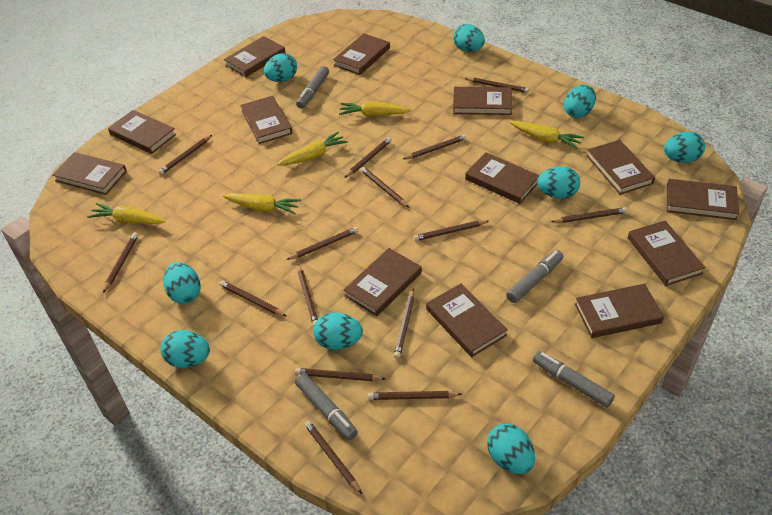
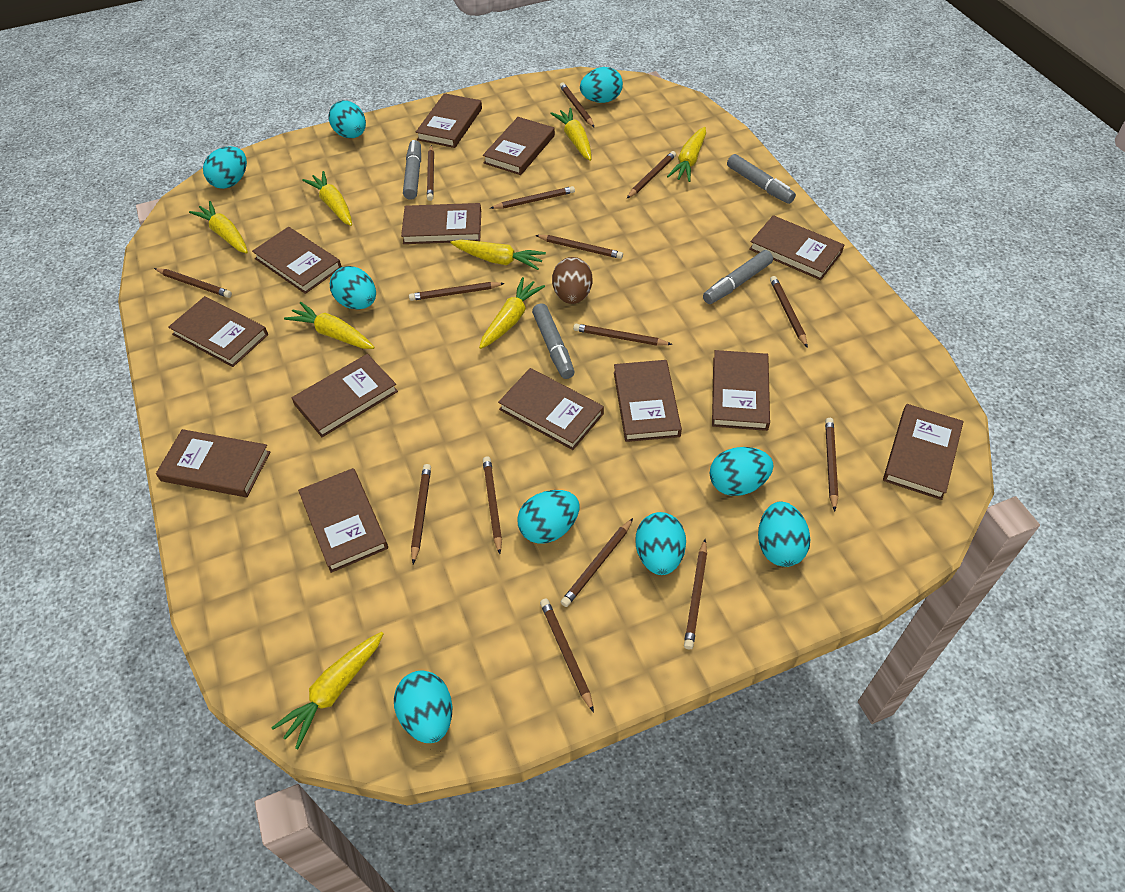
brown egg: 0 -> 1
yellow carrot: 5 -> 8

